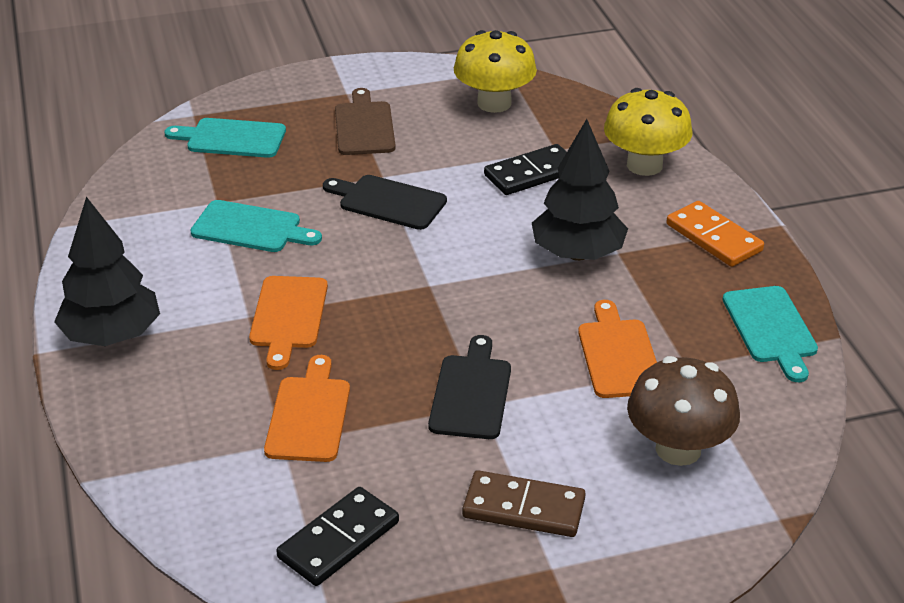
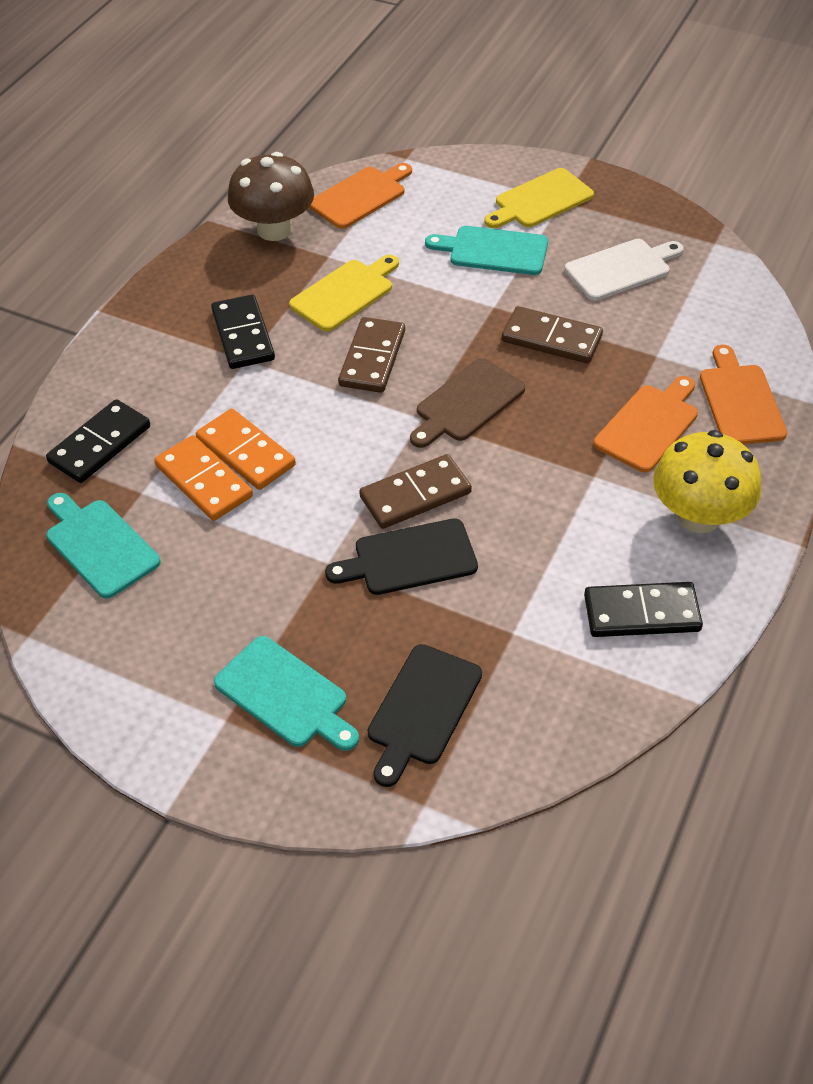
black domino: 2 -> 3
black tree: 2 -> 0
brown domino: 1 -> 3
orange domino: 1 -> 2
white cutting board: 0 -> 1
yellow cutting board: 0 -> 2
yellow mushroom: 2 -> 1

